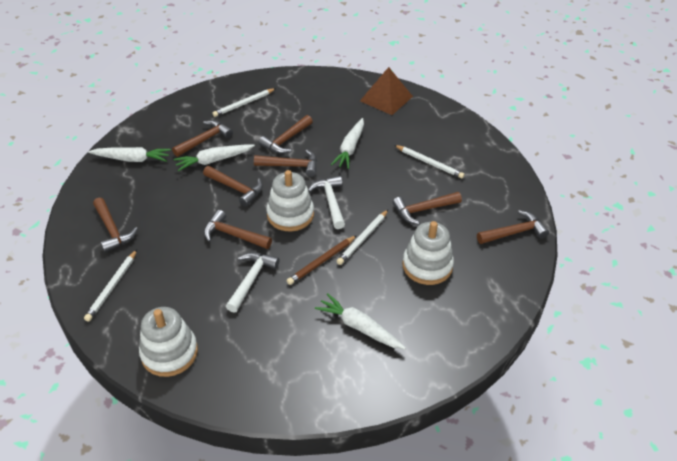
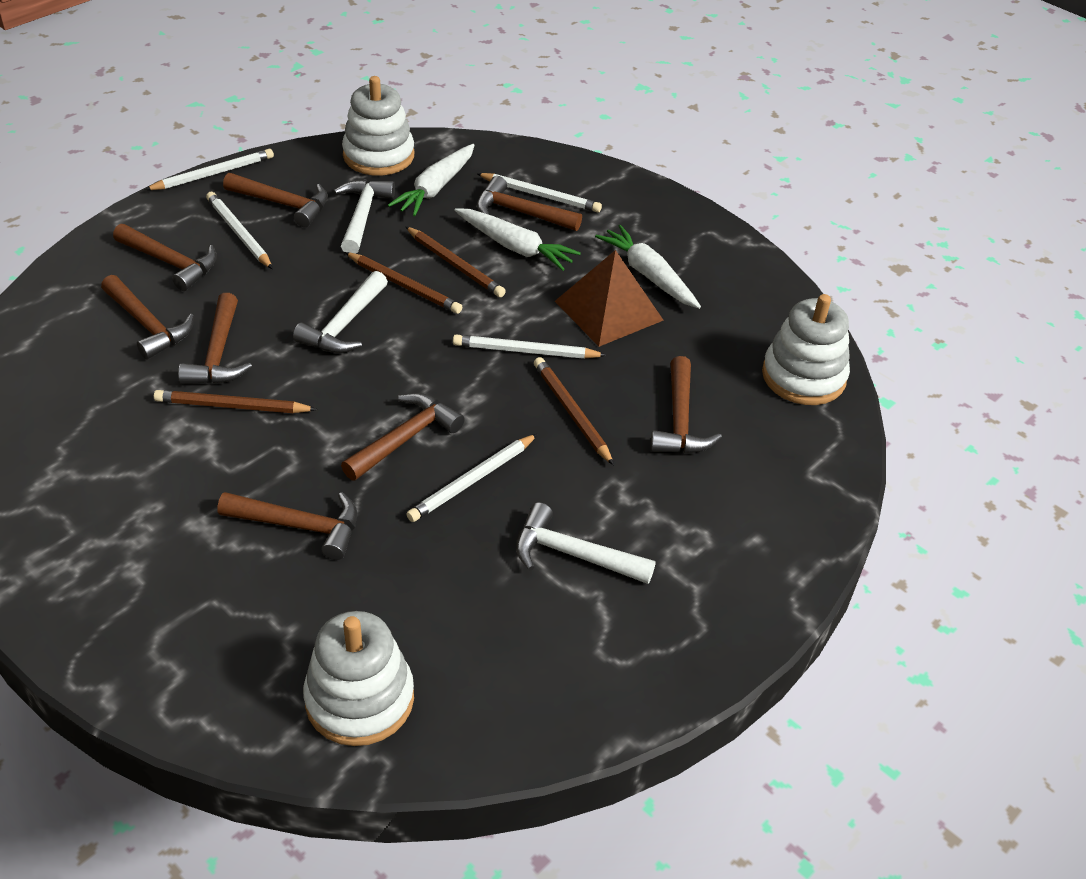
brown pencil: 1 -> 4
white carrot: 4 -> 3
white hammer: 2 -> 3
white pencil: 4 -> 5

